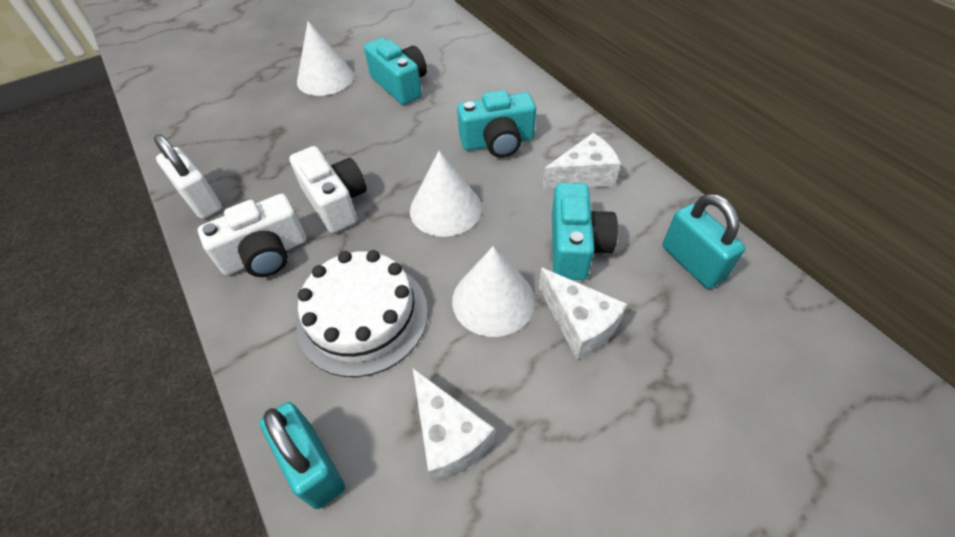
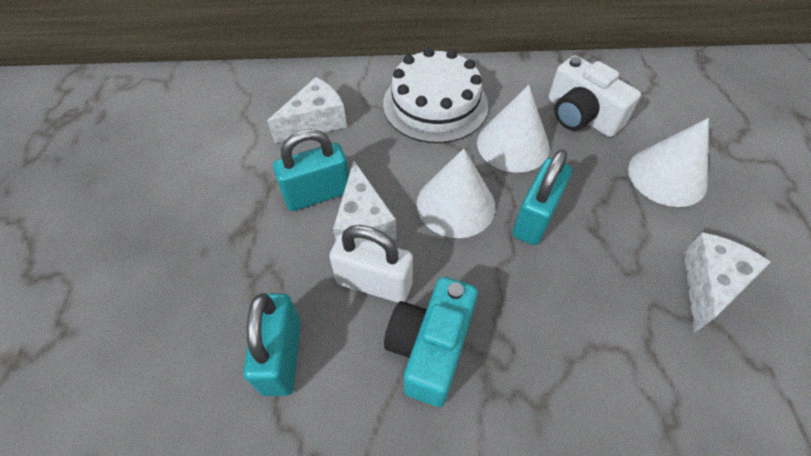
turquoise camera: 3 -> 1
turquoise padlock: 2 -> 3
white camera: 2 -> 1

